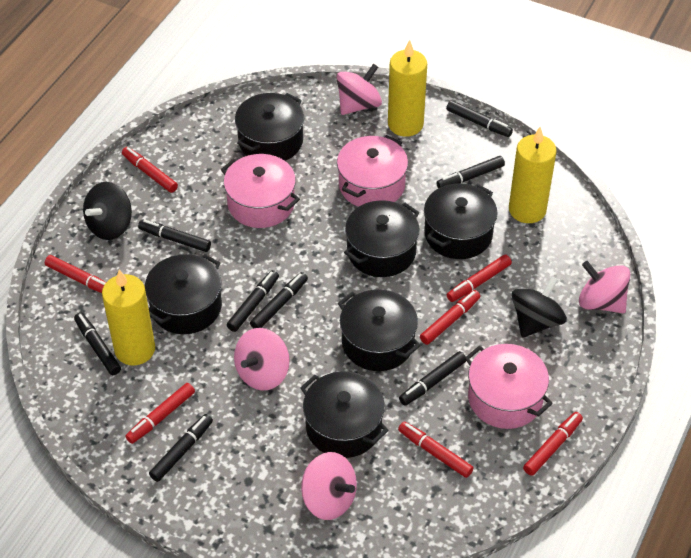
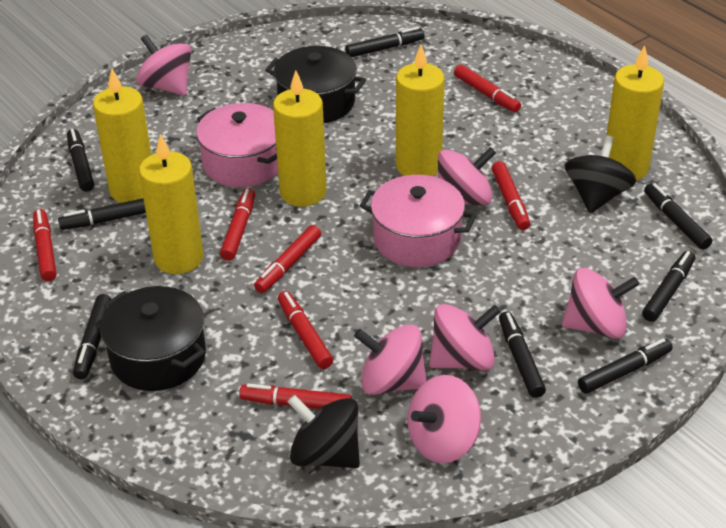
black pot: 6 -> 2
pink pot: 3 -> 2
pink spinning top: 4 -> 6
yellow candle: 3 -> 5

